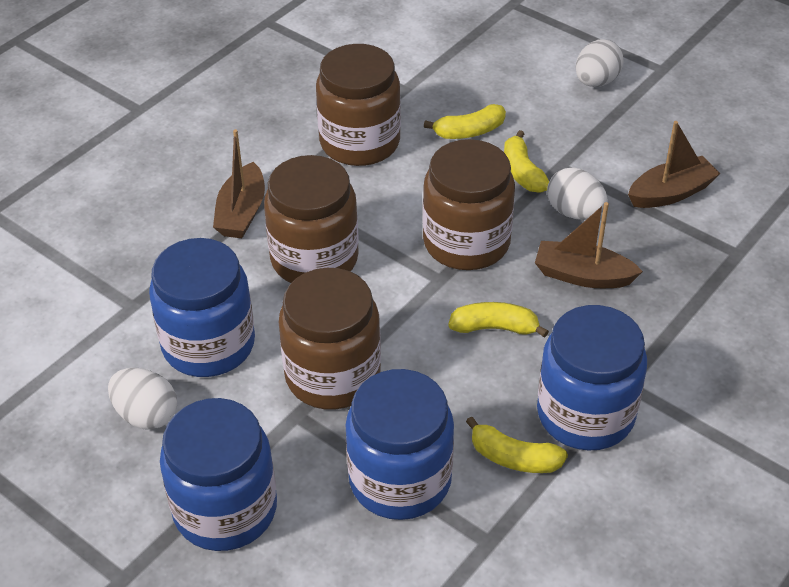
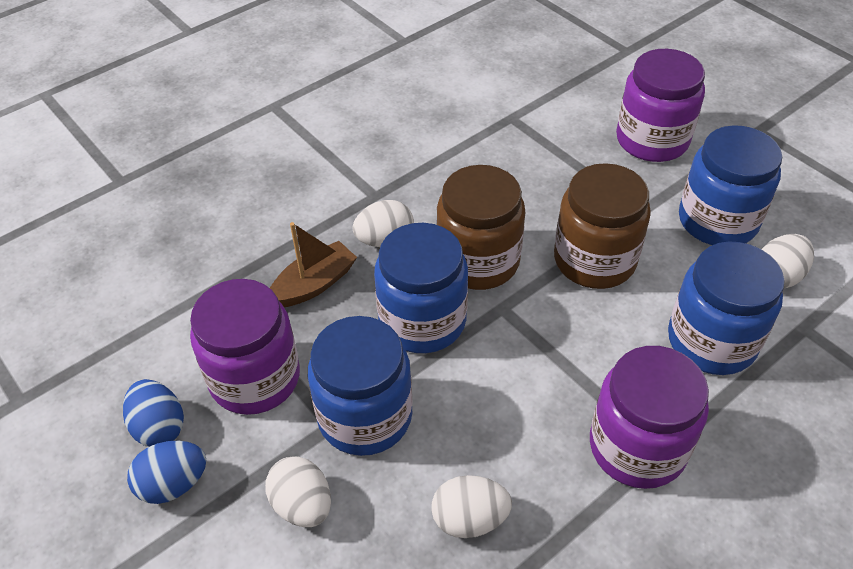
blue egg: 0 -> 2
brown boat: 3 -> 1
brown jar: 4 -> 2
purple jar: 0 -> 3
white egg: 3 -> 4
yellow banana: 4 -> 0

